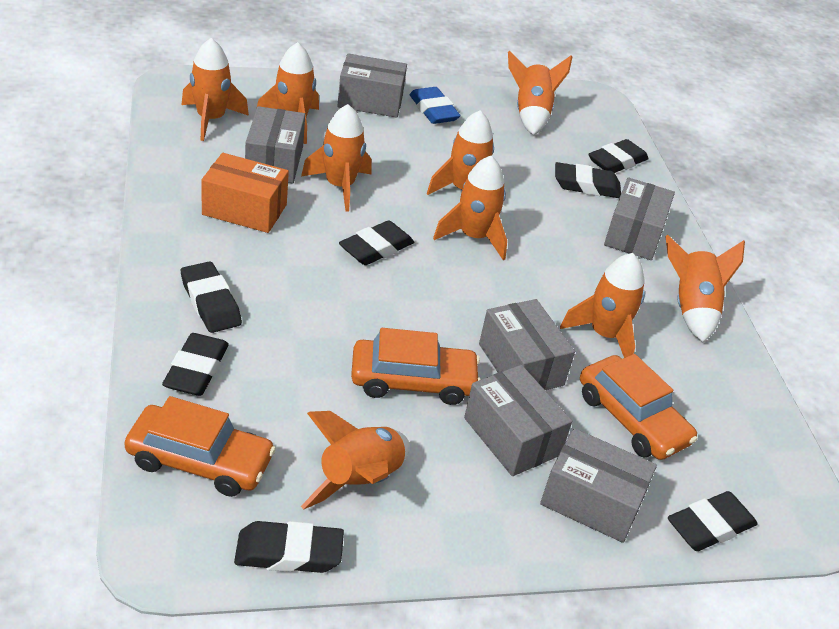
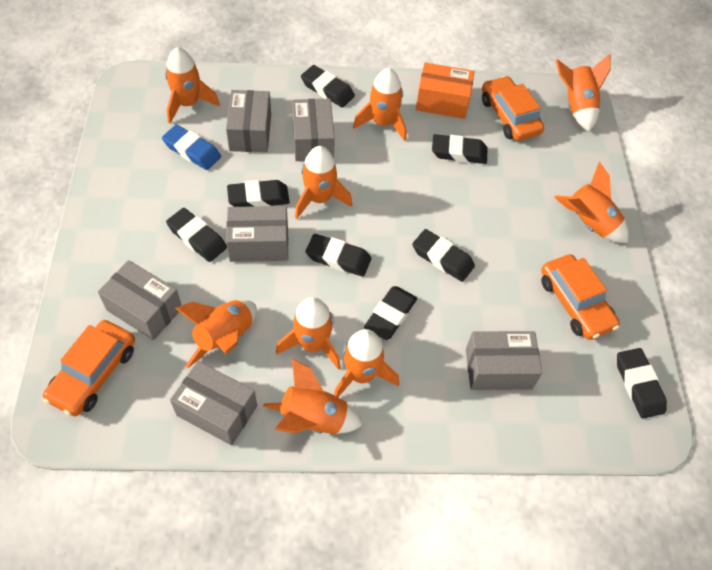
black eraser: 7 -> 8

